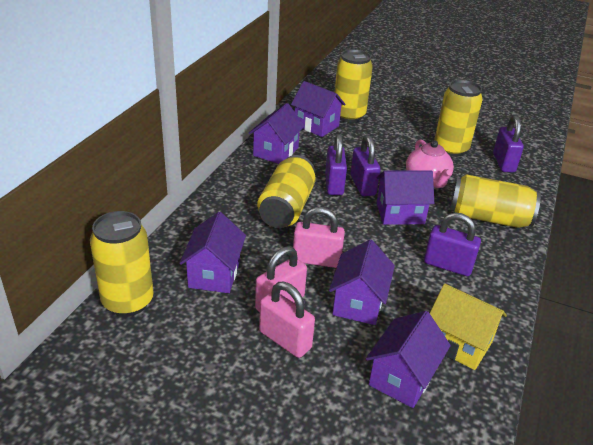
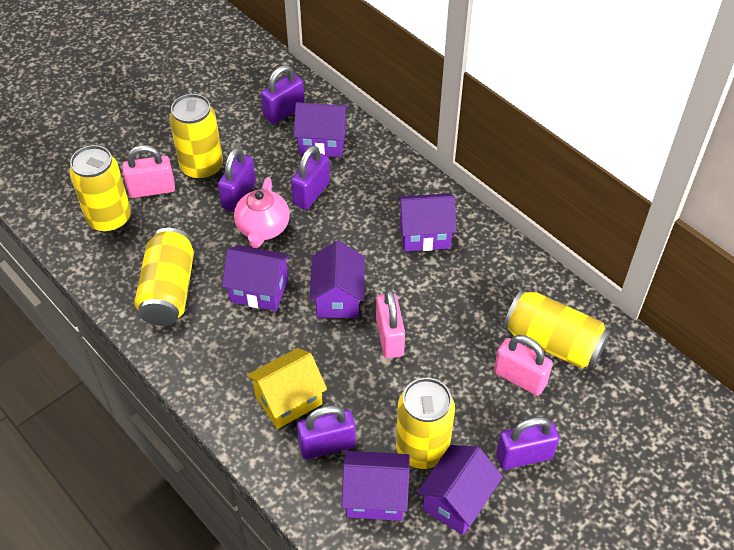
purple padlock: 4 -> 5

